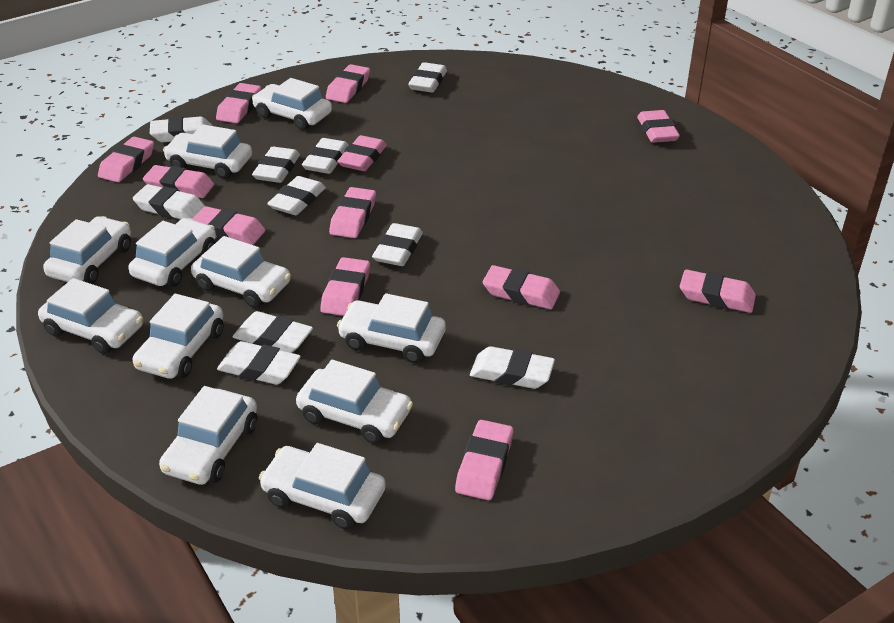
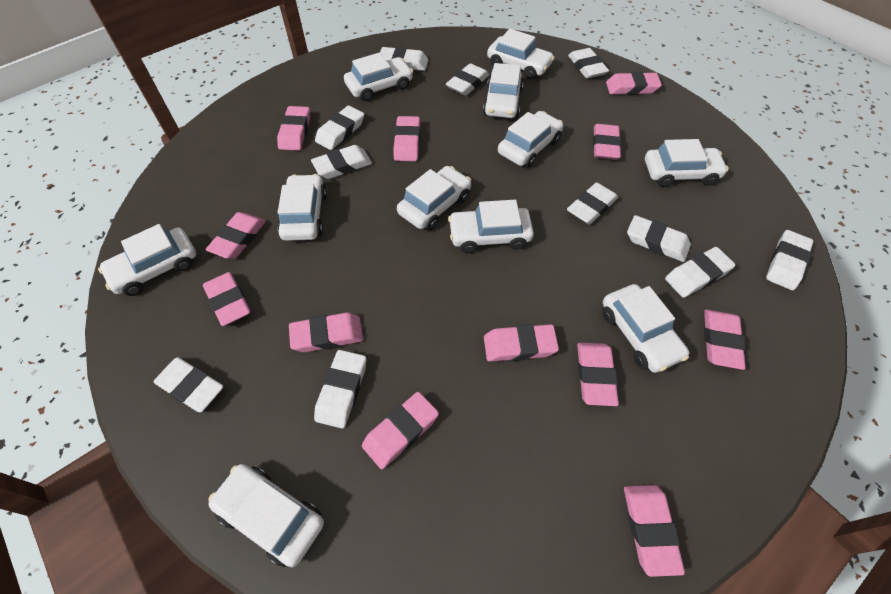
white eraser: 10 -> 11

